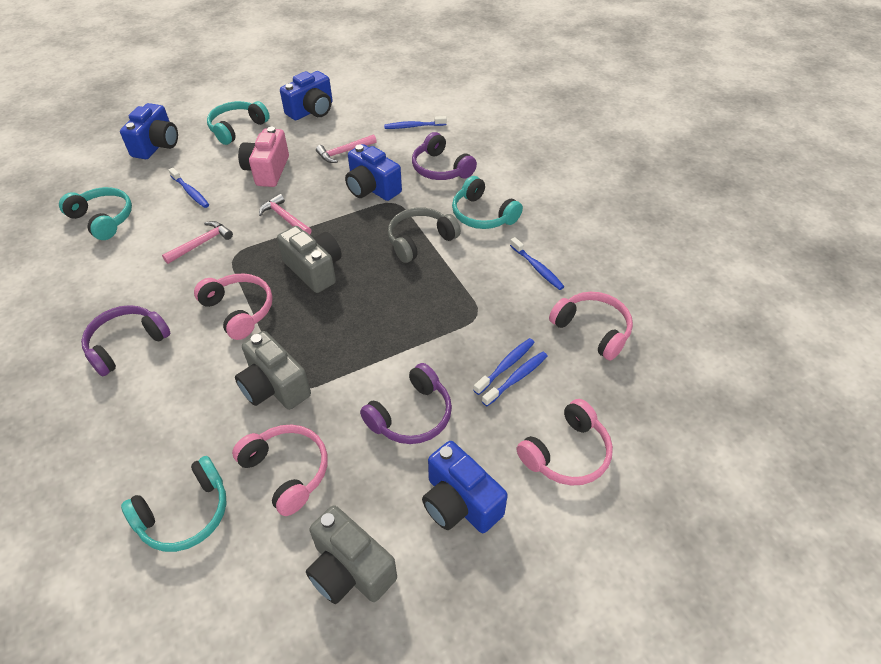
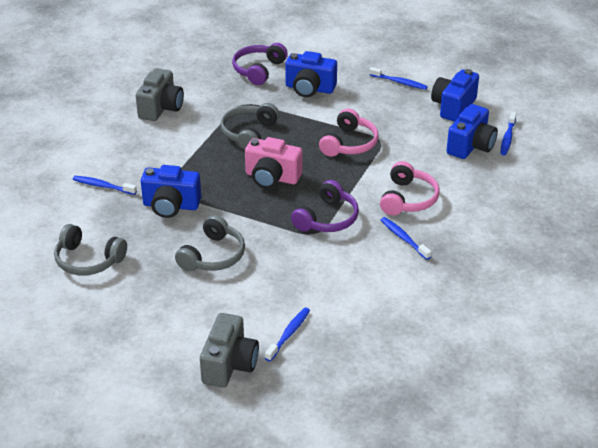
grey camera: 3 -> 2
grey headphones: 1 -> 3
pink hammer: 3 -> 0
pink headphones: 4 -> 2
purple headphones: 3 -> 2
turquoise headphones: 4 -> 0

